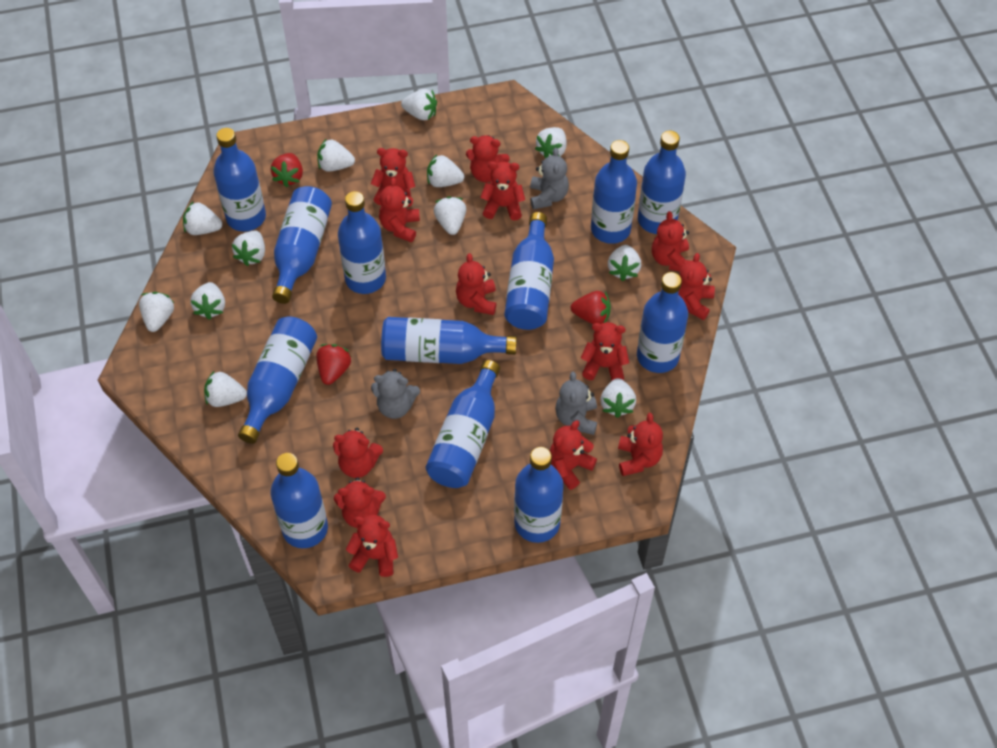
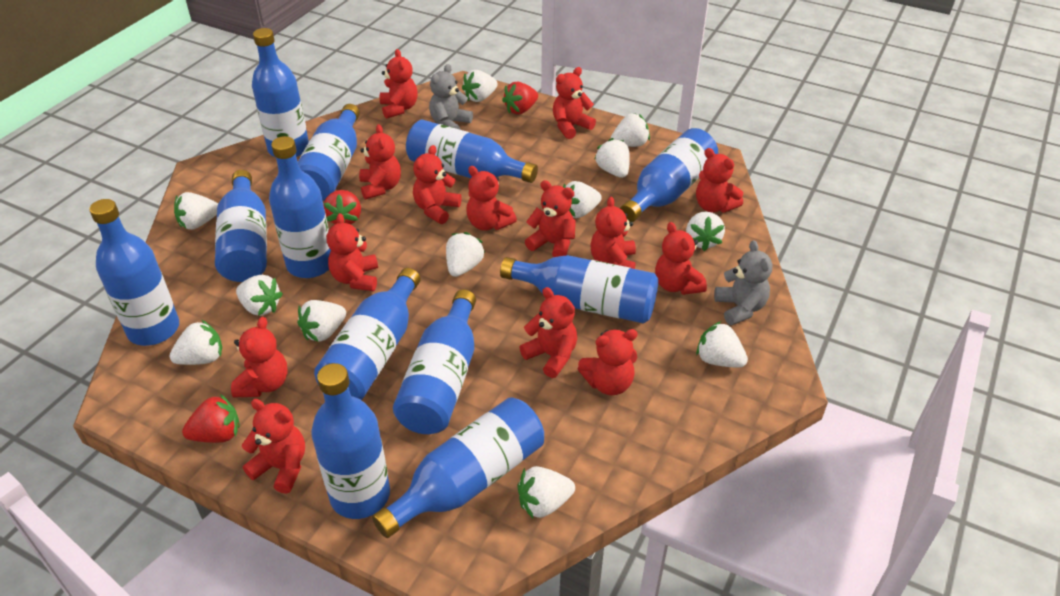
grey teddy bear: 3 -> 2
red teddy bear: 13 -> 14

